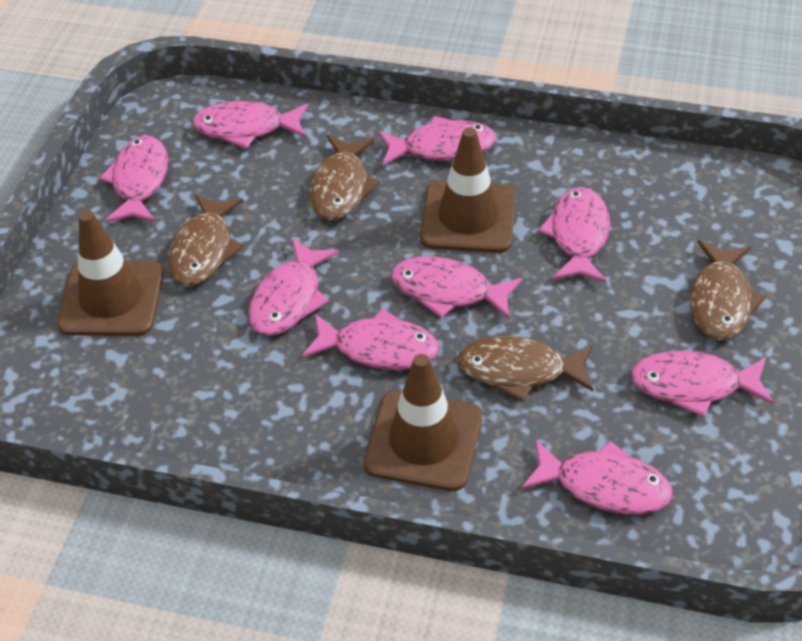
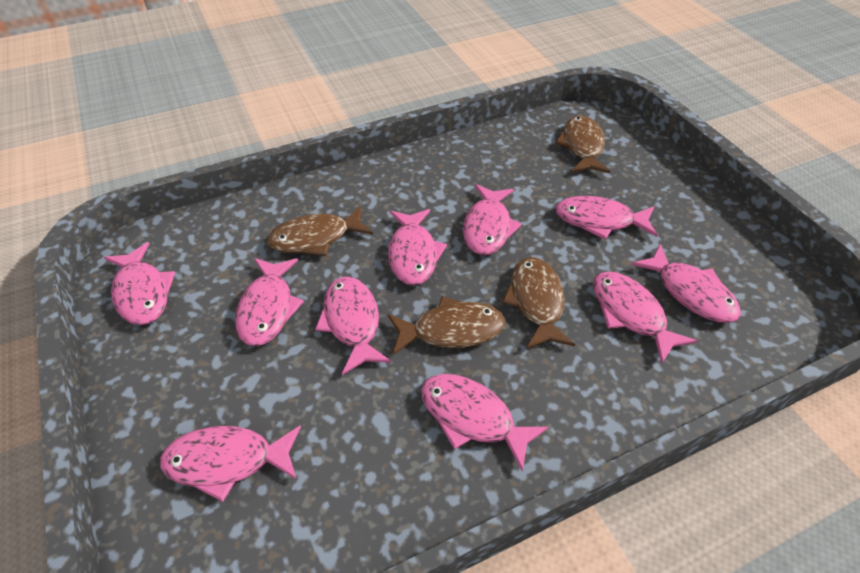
brown traffic cone: 3 -> 0
pink fish: 9 -> 10

